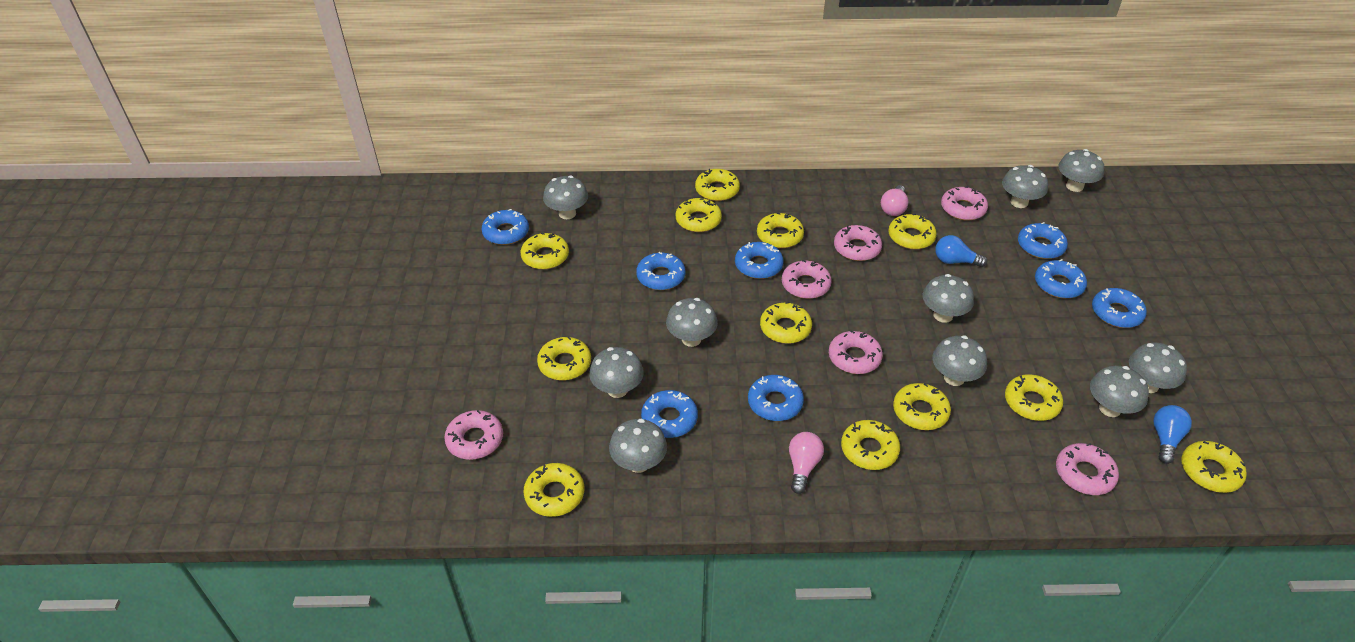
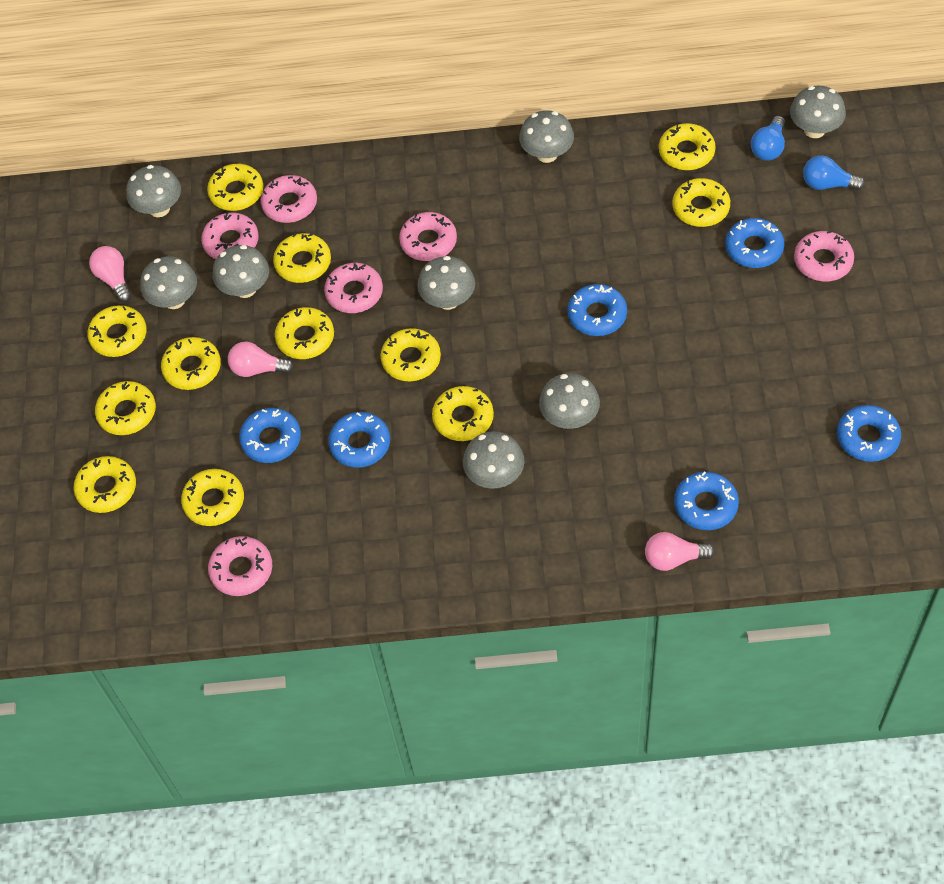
blue donut: 8 -> 6
grey mushroom: 10 -> 8
pink light bulb: 2 -> 3

